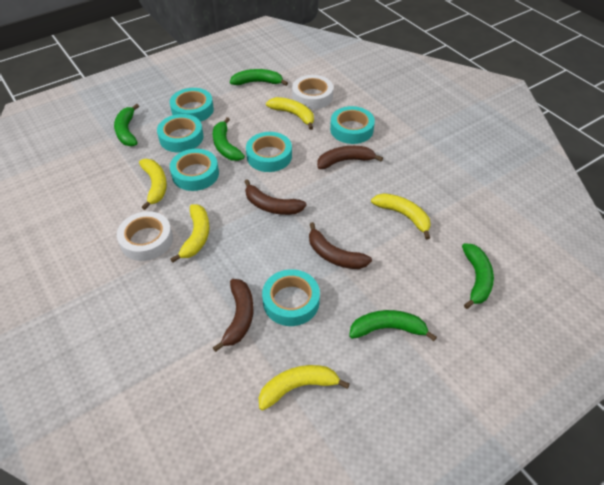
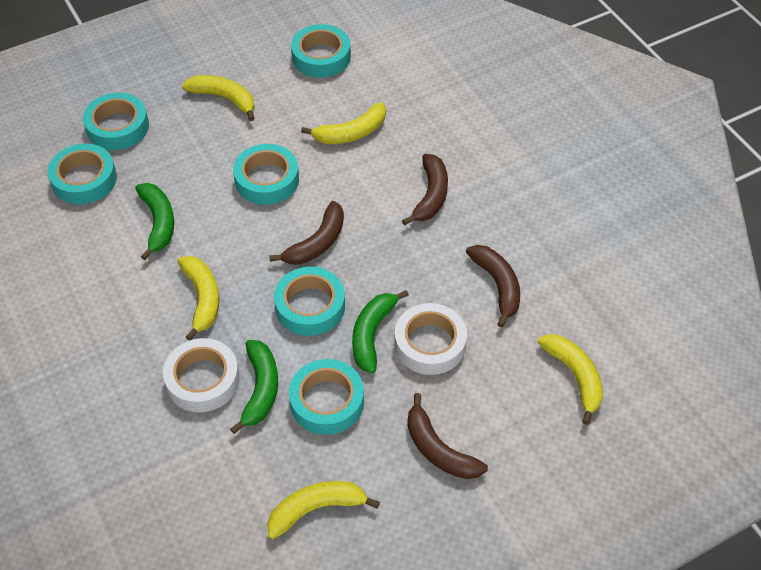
green banana: 5 -> 3

